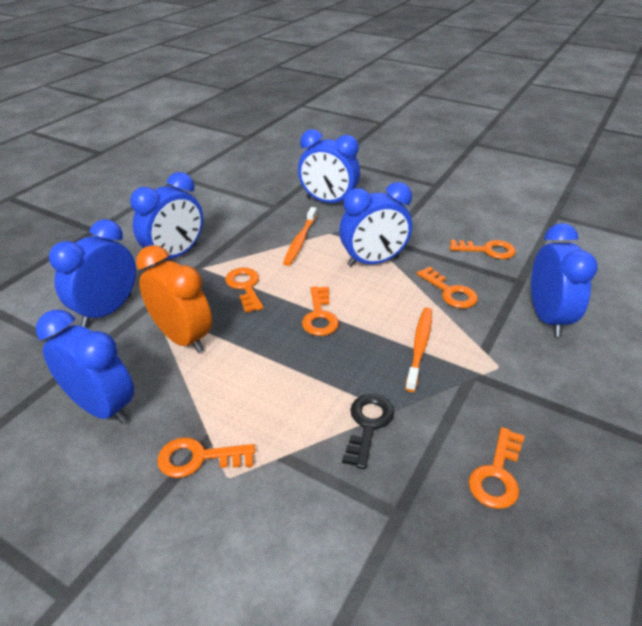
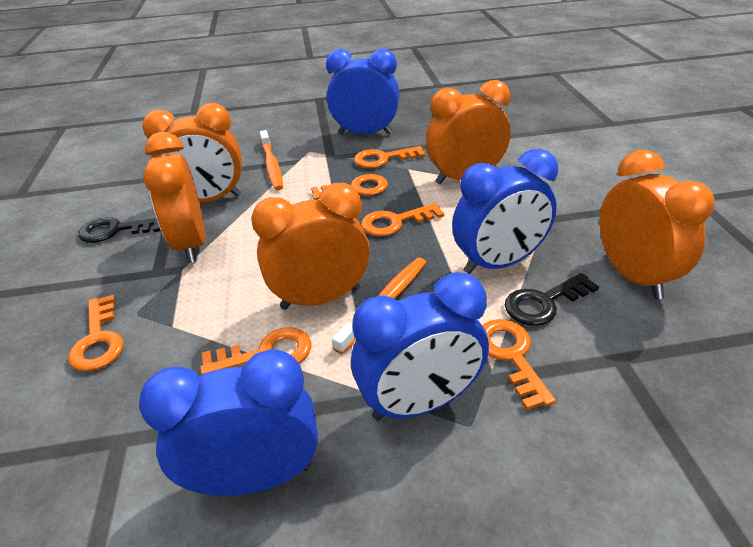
black key: 1 -> 2
blue clock: 6 -> 4
orange clock: 1 -> 5

